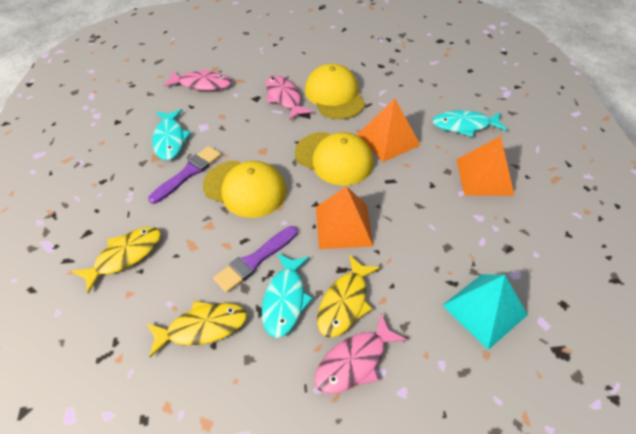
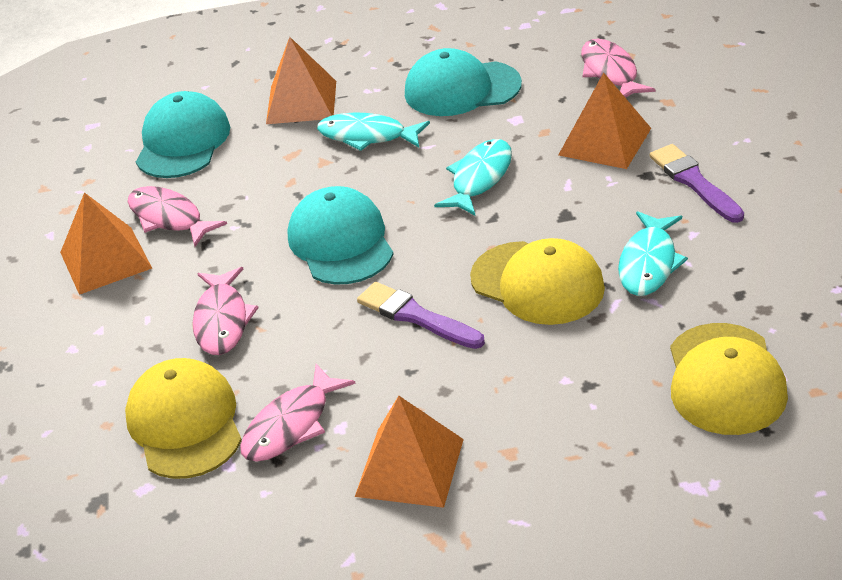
orange pyramid: 3 -> 4
pink fish: 3 -> 4
turquoise cap: 0 -> 3
turquoise pyramid: 1 -> 0
yellow fish: 3 -> 0

